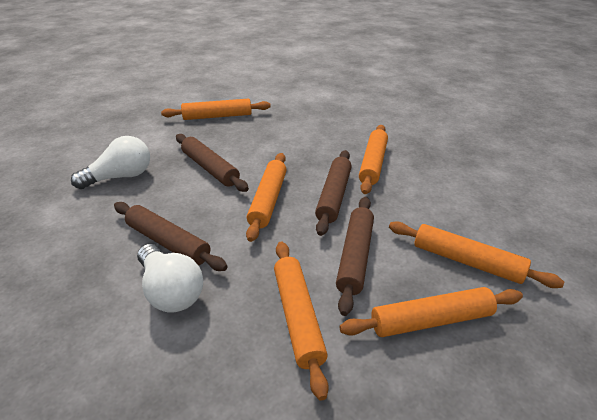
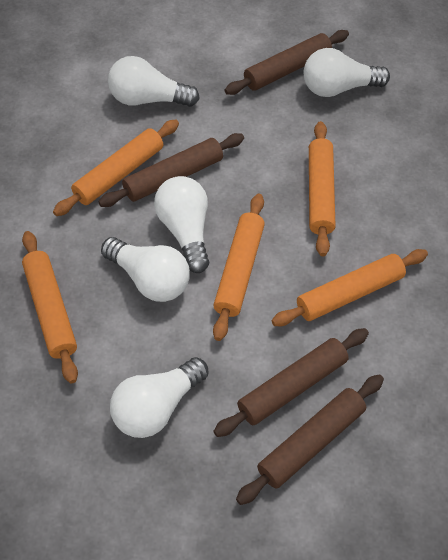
orange rolling pin: 6 -> 5
white light bulb: 2 -> 5

